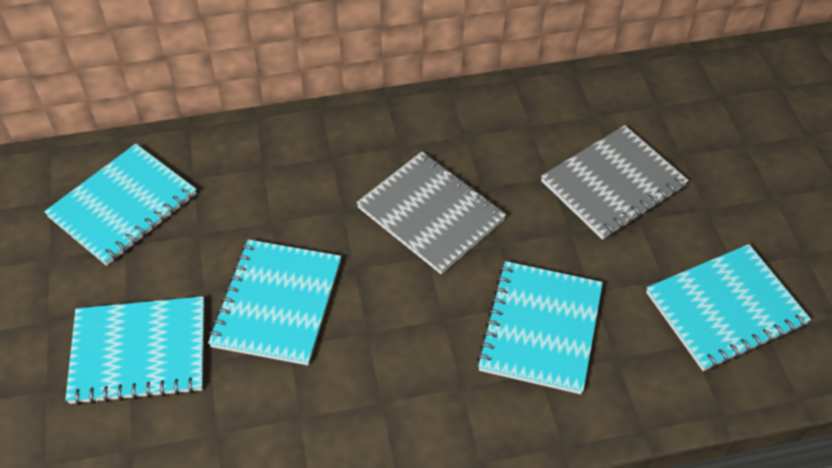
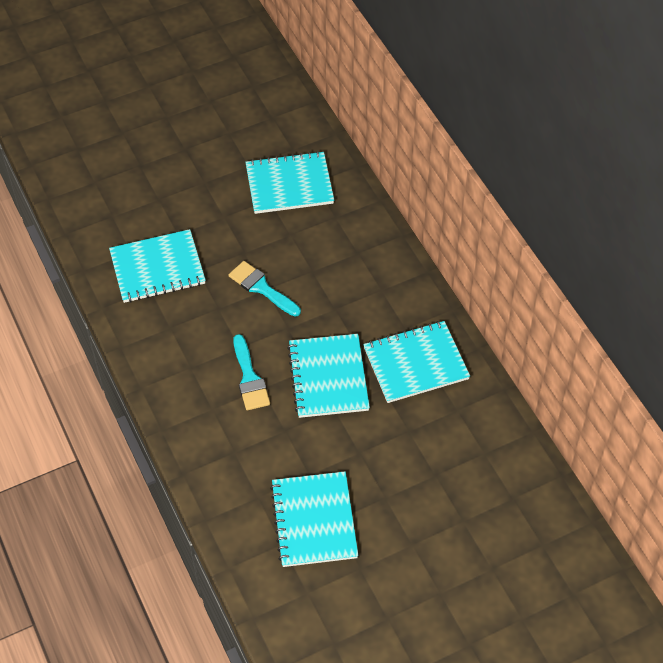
grey notebook: 2 -> 0
turquoise brush: 0 -> 2

